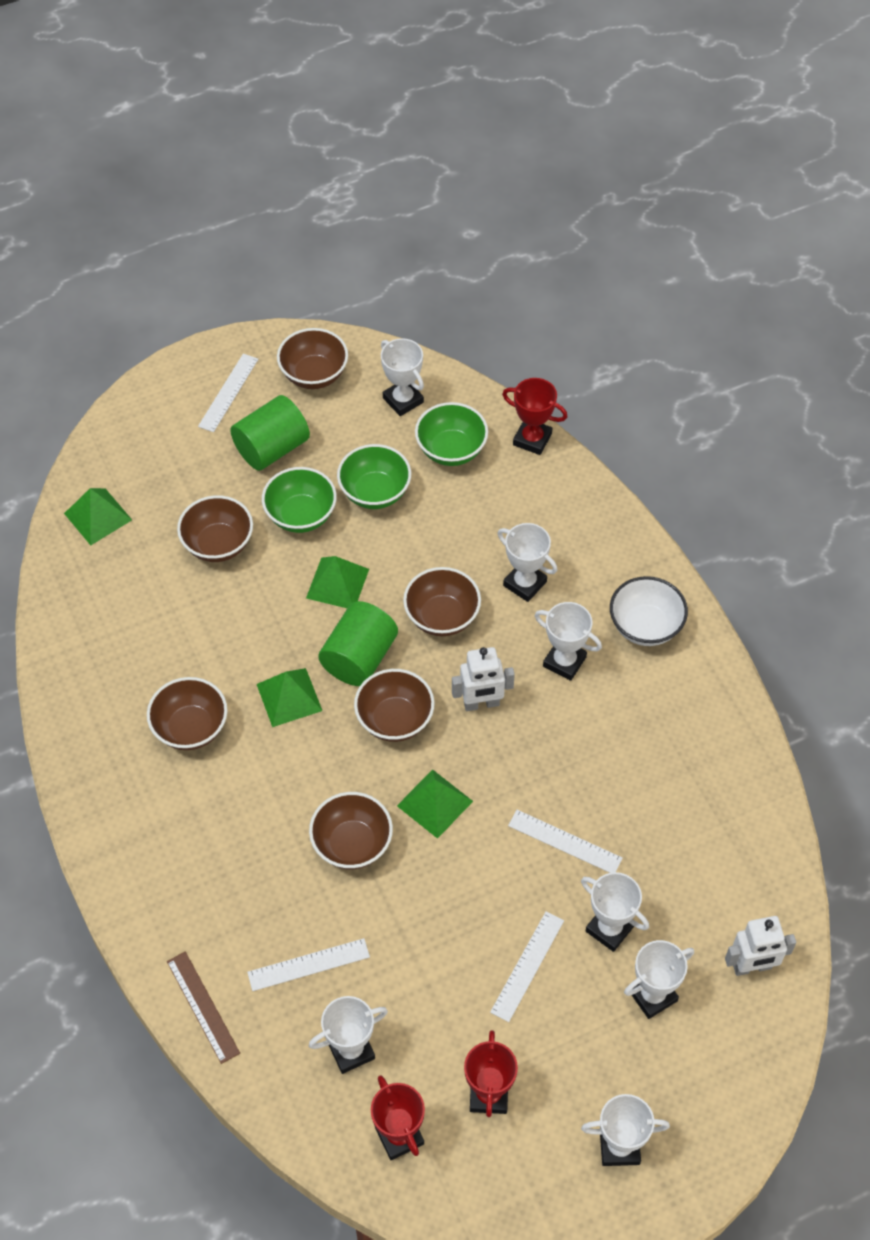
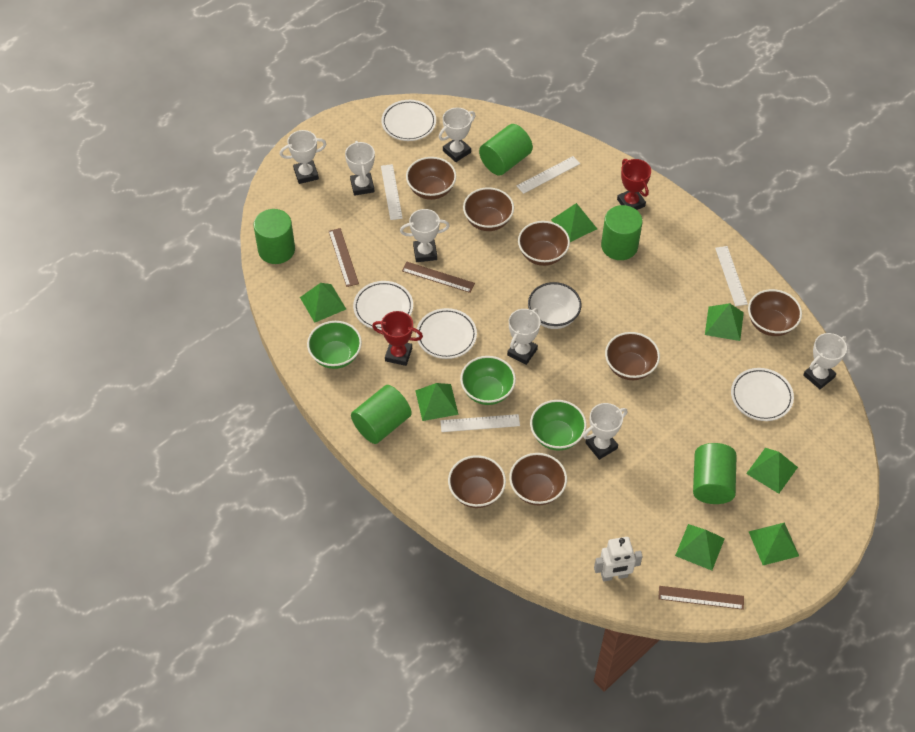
brown bowl: 6 -> 7
brown ruler: 1 -> 3
green cylinder: 2 -> 5
green pyramid: 4 -> 7
red trophy: 3 -> 2
white plate: 0 -> 4
white robot: 2 -> 1

